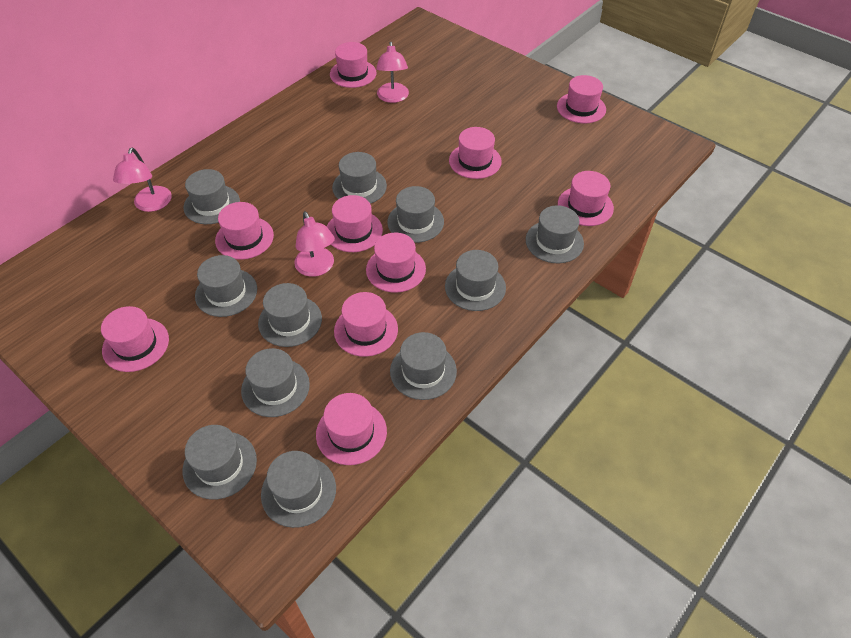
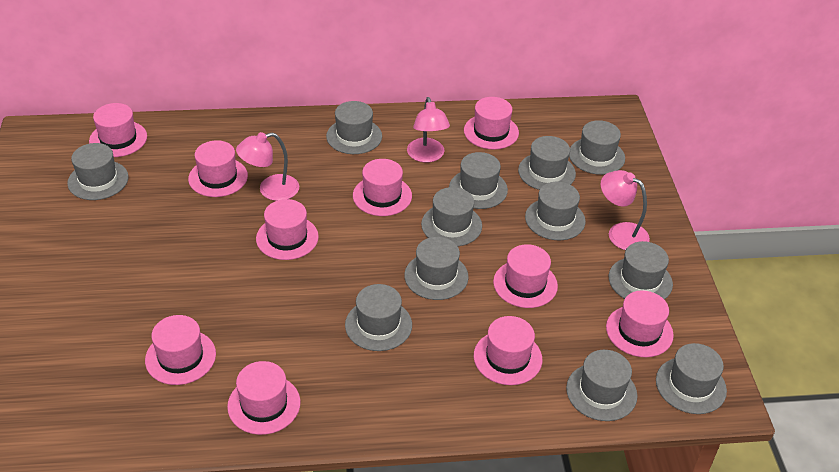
grey hat: 11 -> 12

